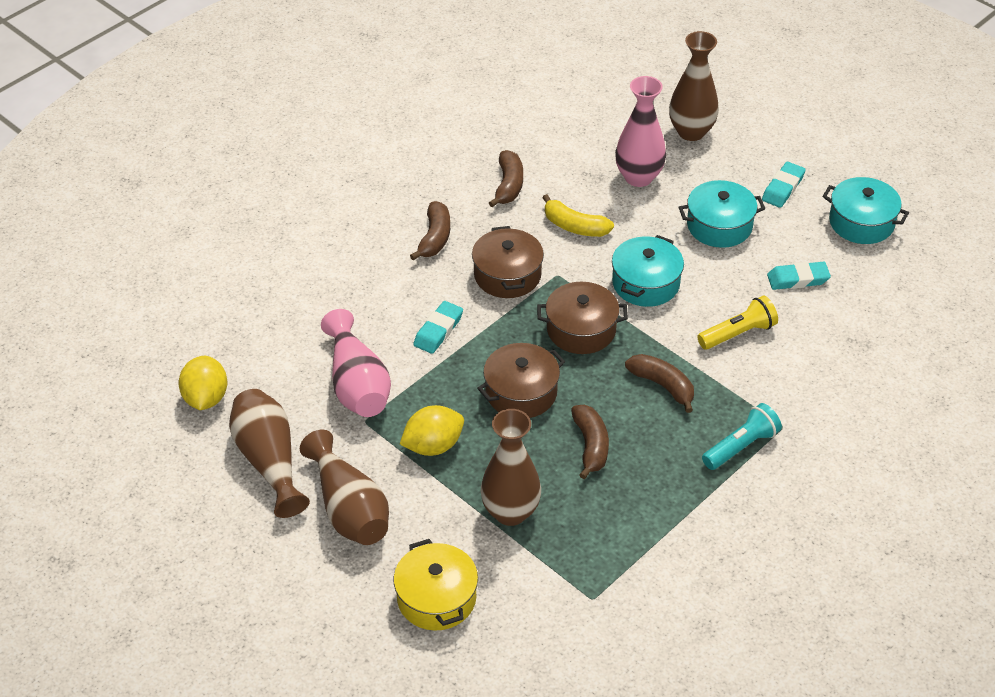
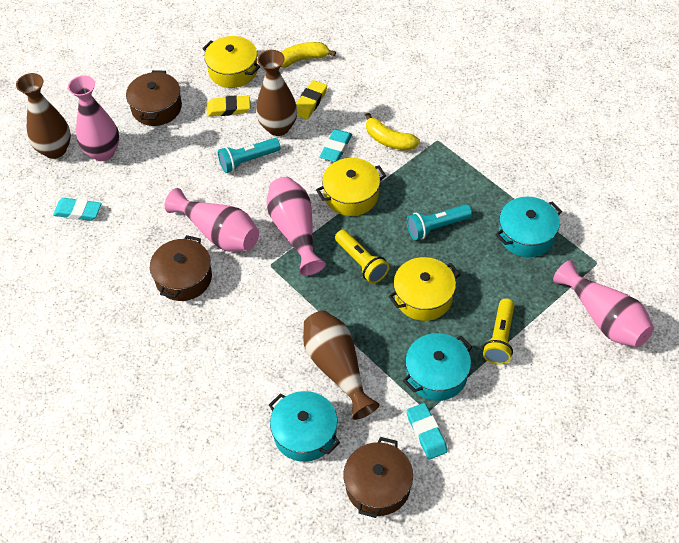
brown banana: 4 -> 0
brown vase: 4 -> 3
pink vase: 2 -> 4
turquoise flashlight: 1 -> 2
yellow banana: 1 -> 2
yellow eraser: 0 -> 2
yellow flashlight: 1 -> 2
yellow lemon: 2 -> 0
yellow pot: 1 -> 3

